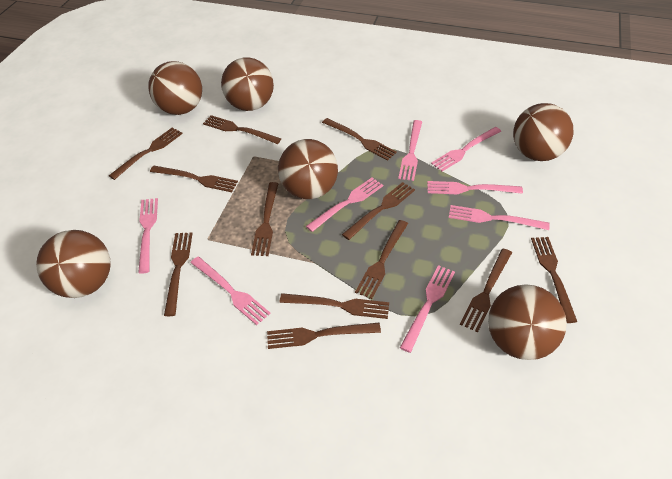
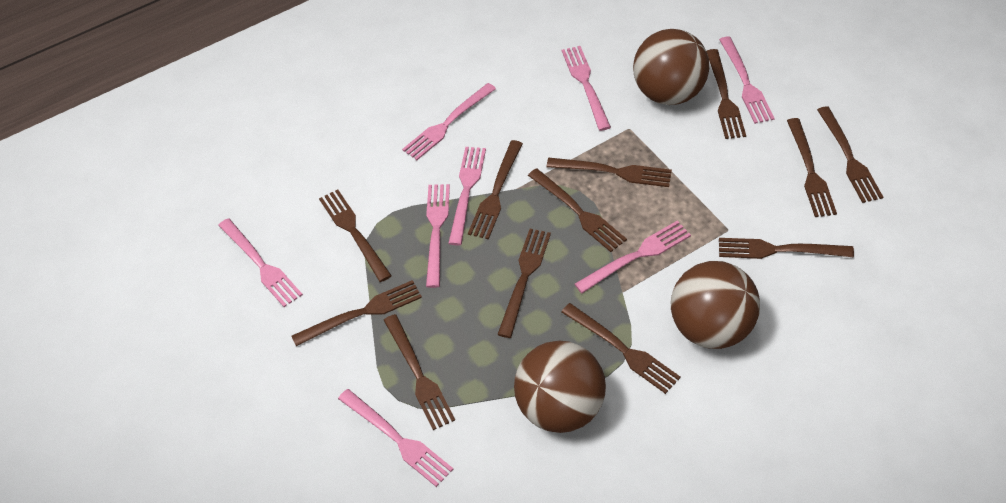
brown ball: 6 -> 3

